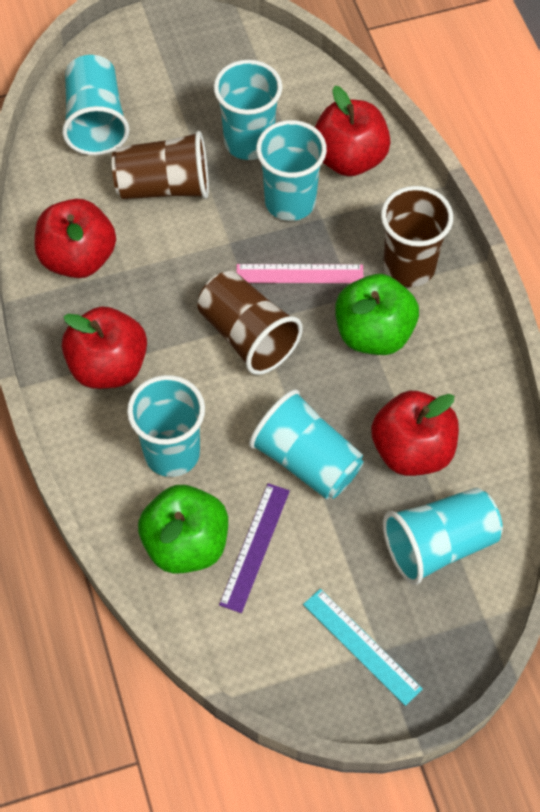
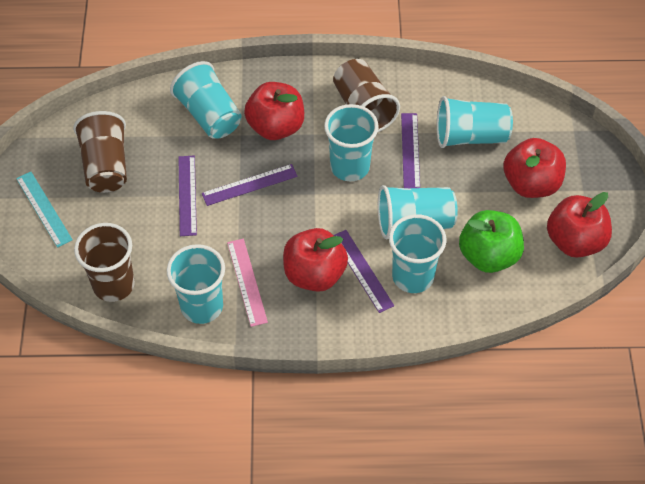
green apple: 2 -> 1
purple ruler: 1 -> 4

